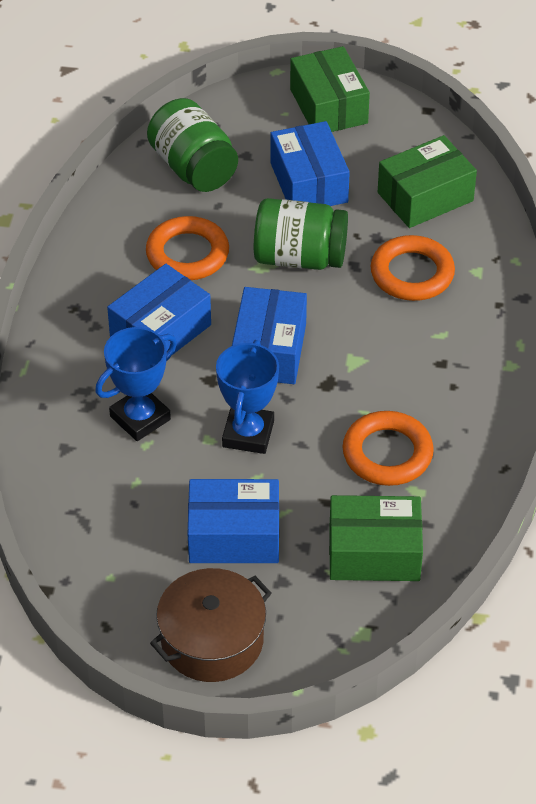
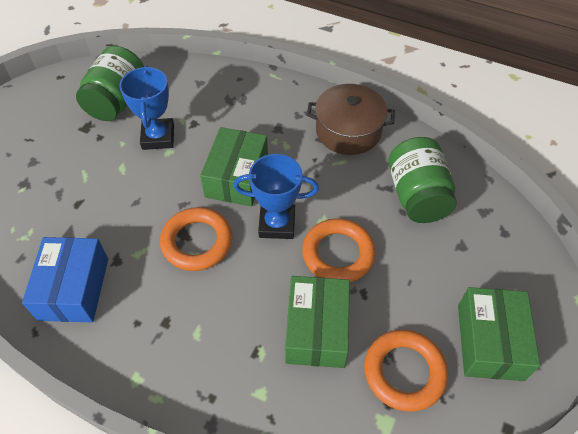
blue box: 4 -> 1

